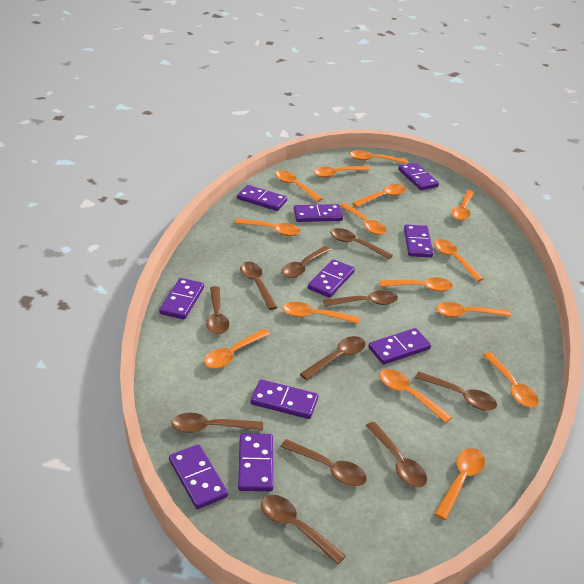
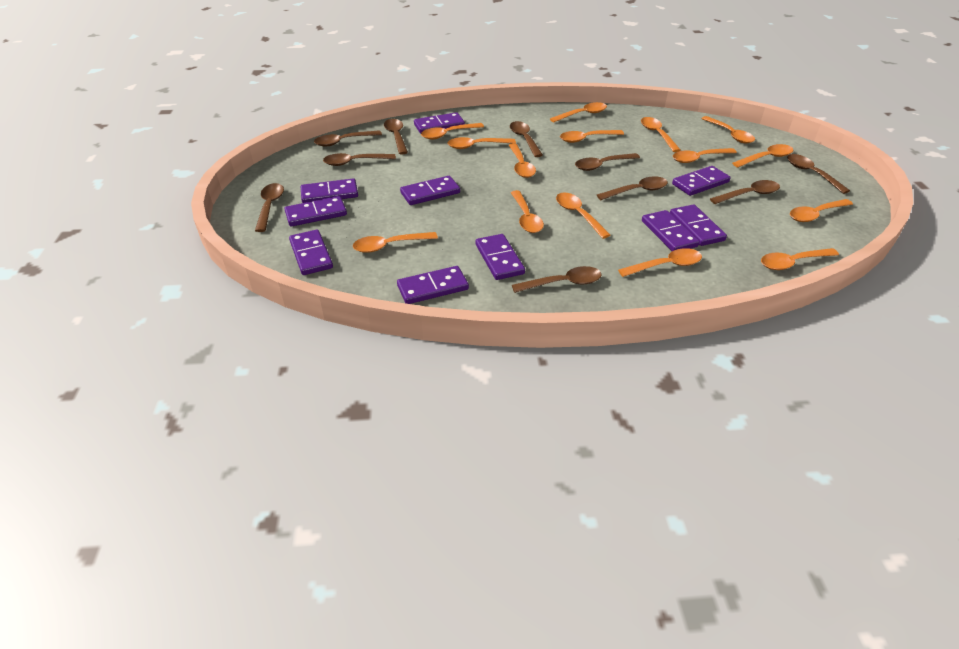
brown spoon: 11 -> 10

